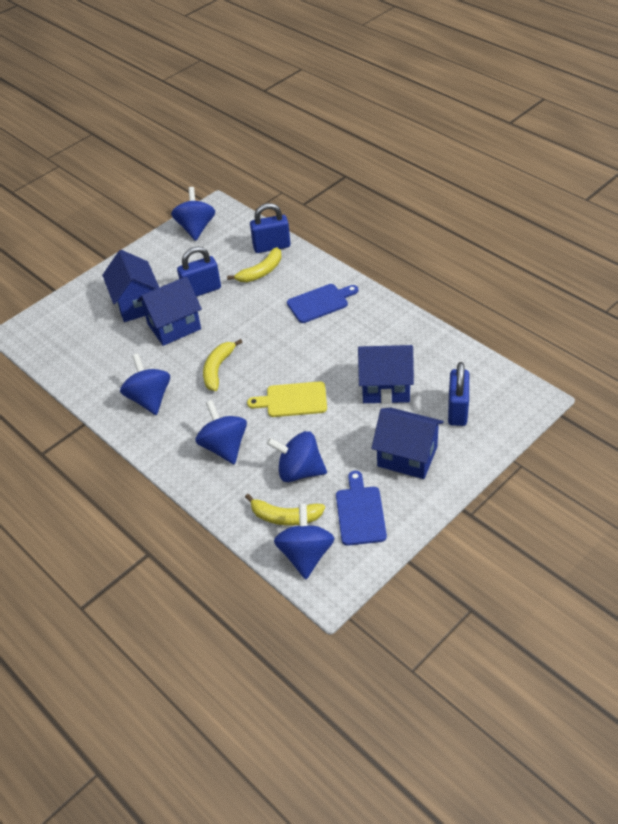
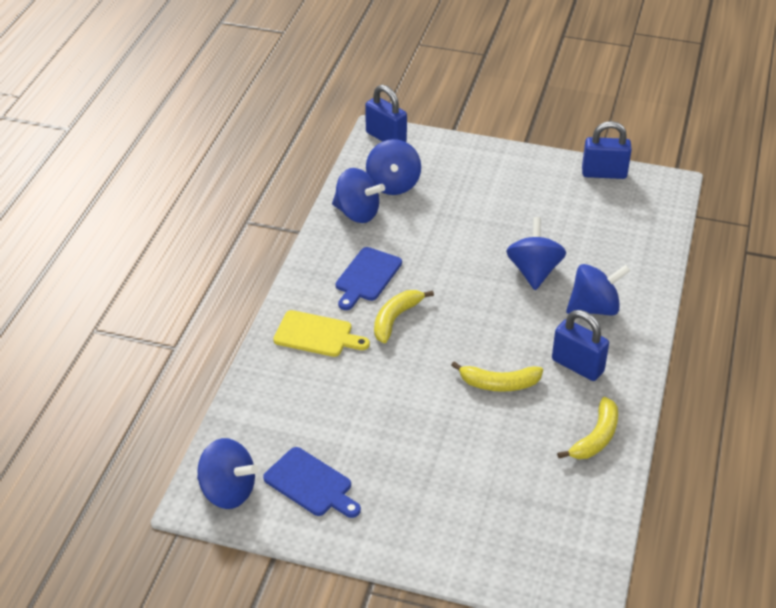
blue house: 4 -> 0

